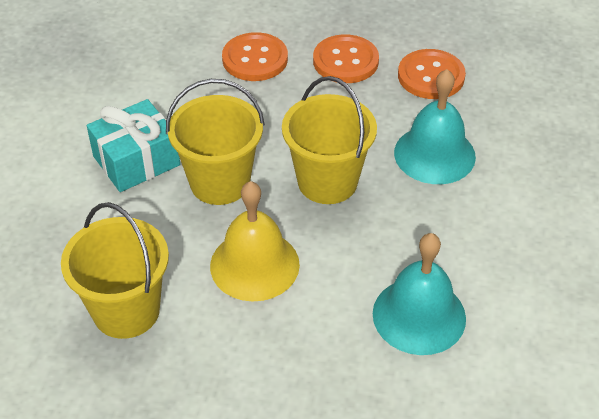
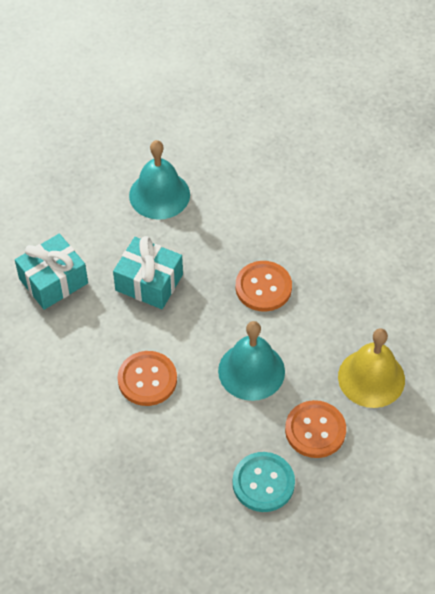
turquoise button: 0 -> 1
turquoise gift: 1 -> 2
yellow bucket: 3 -> 0

